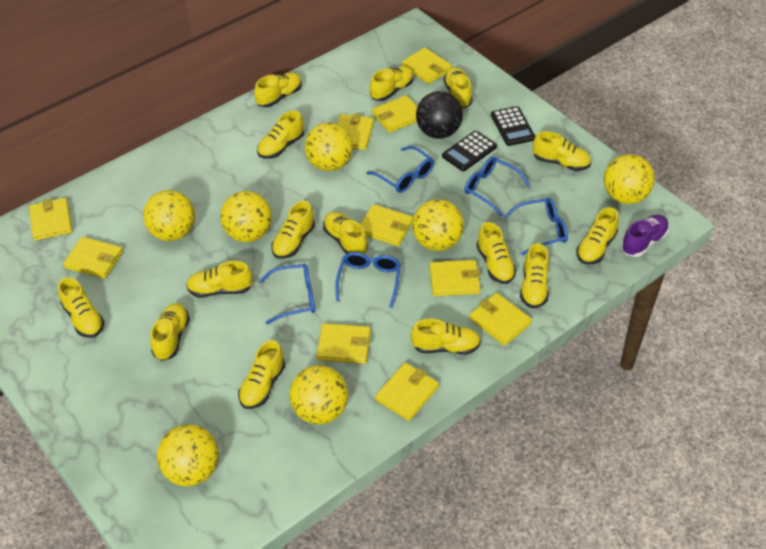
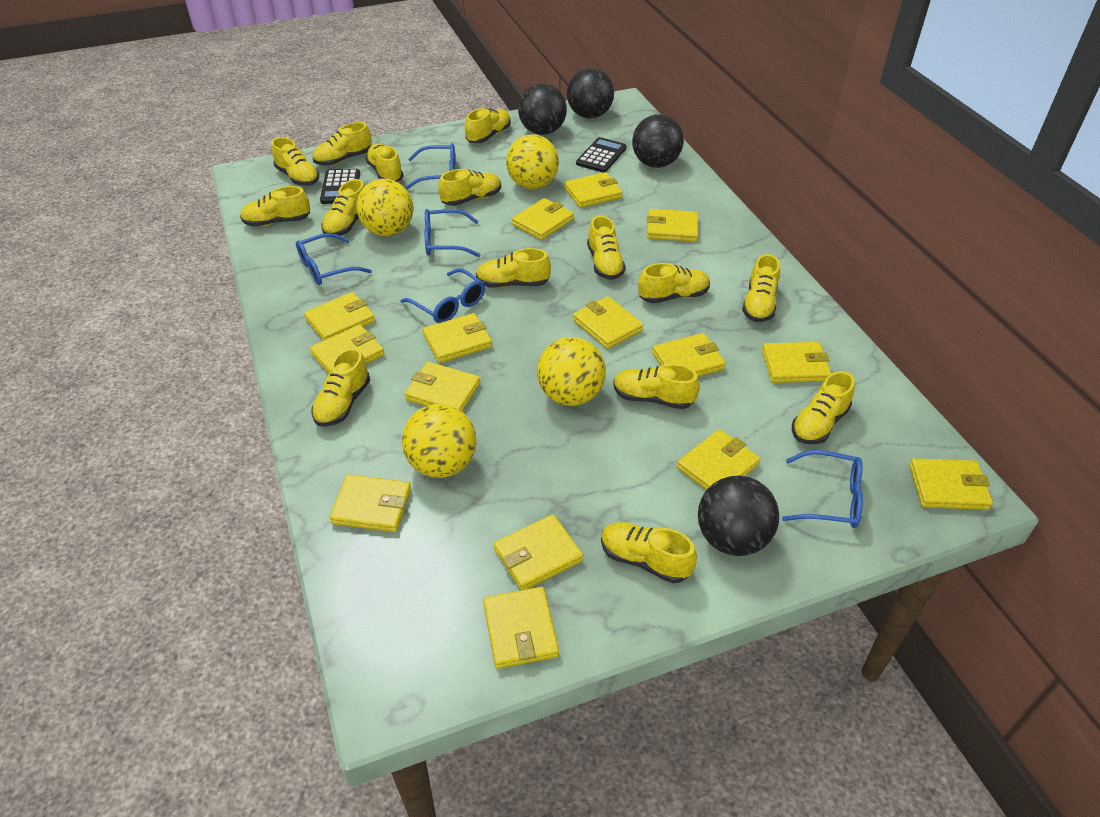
black ball: 1 -> 4
purple shoe: 1 -> 0
yellow ball: 7 -> 4
yellow wallet: 10 -> 15

